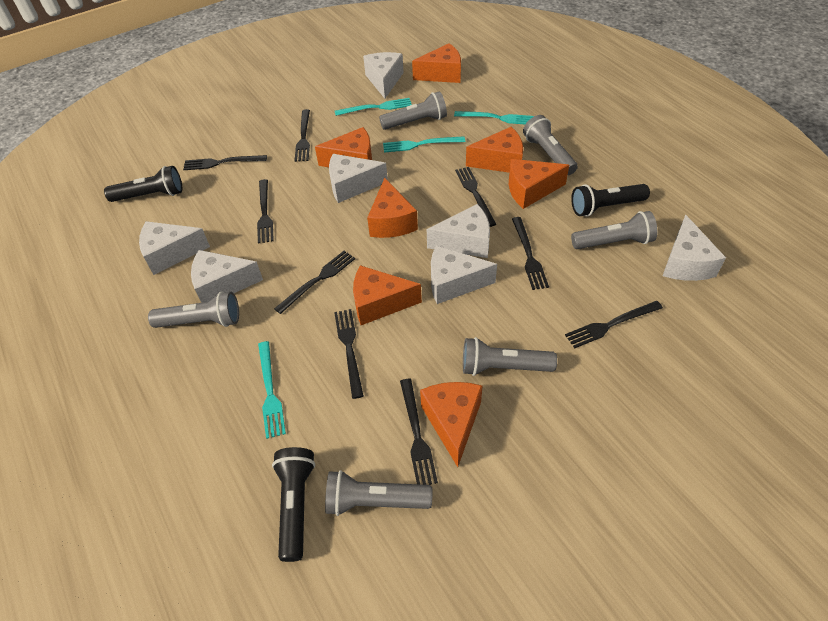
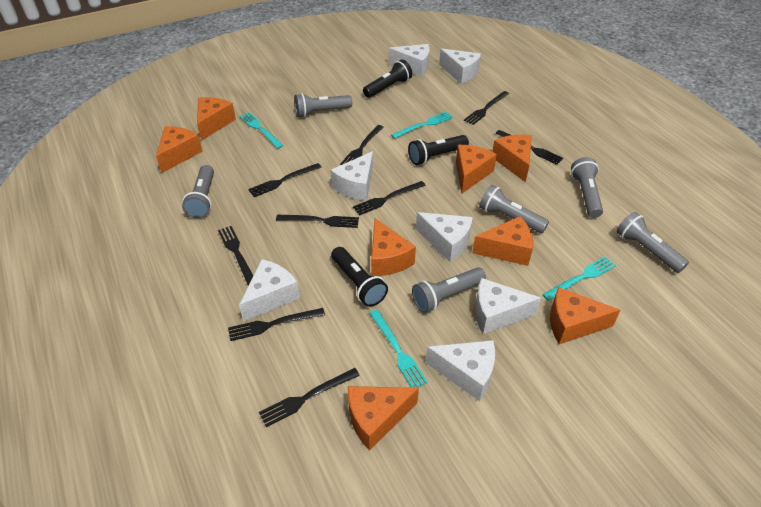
orange cheese: 7 -> 8

